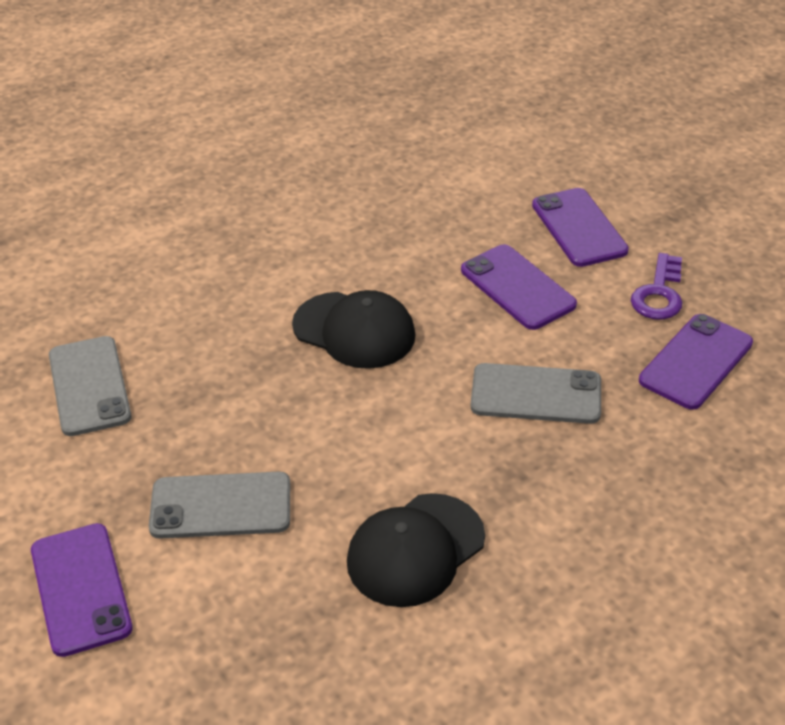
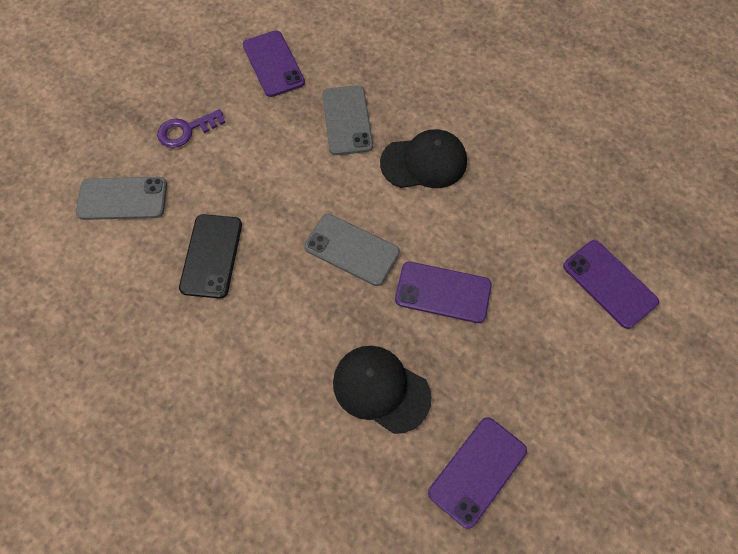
black phone: 0 -> 1

